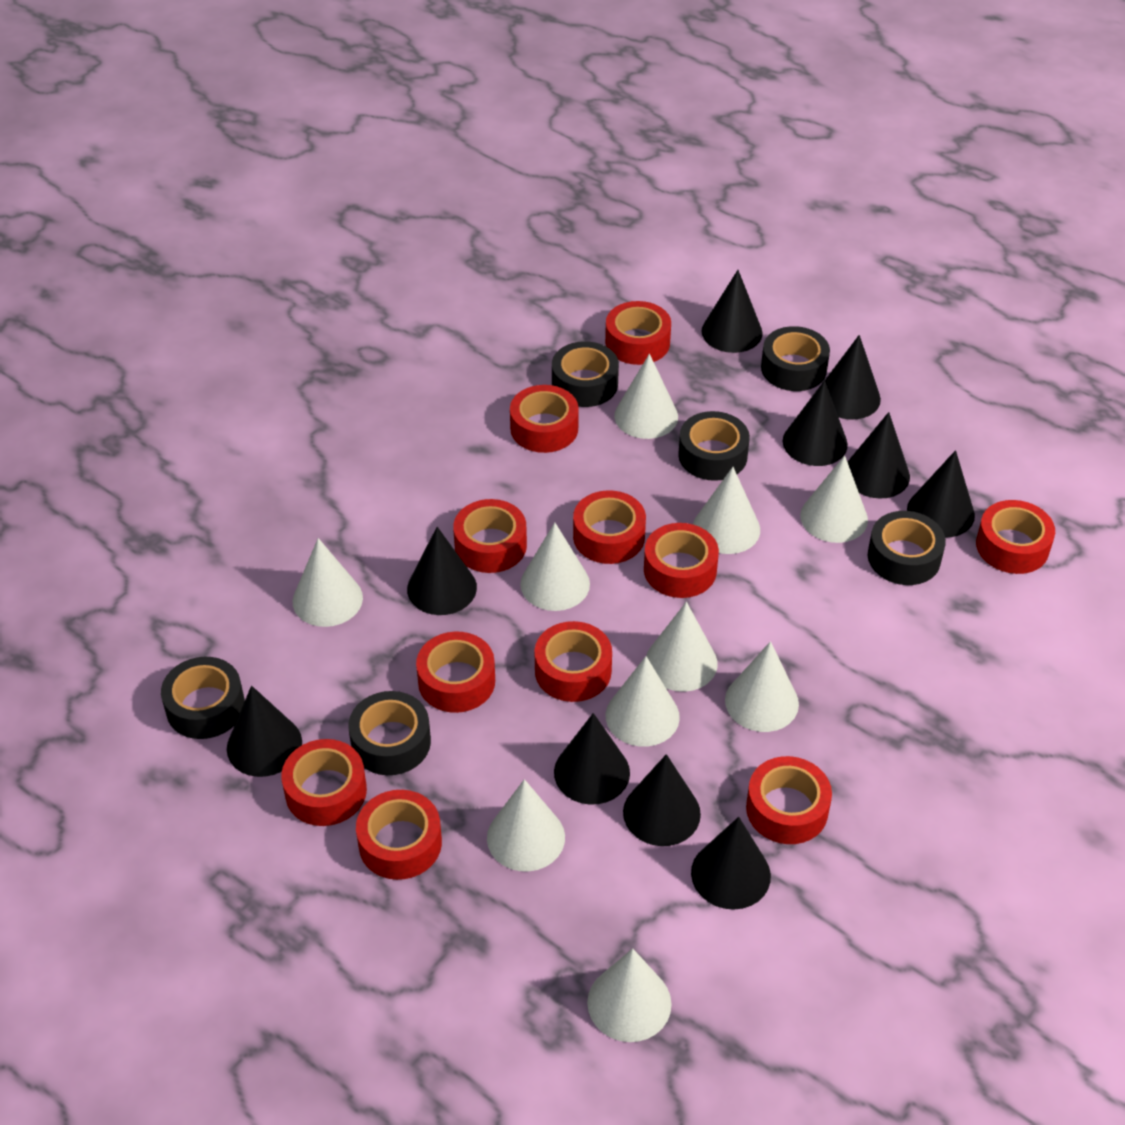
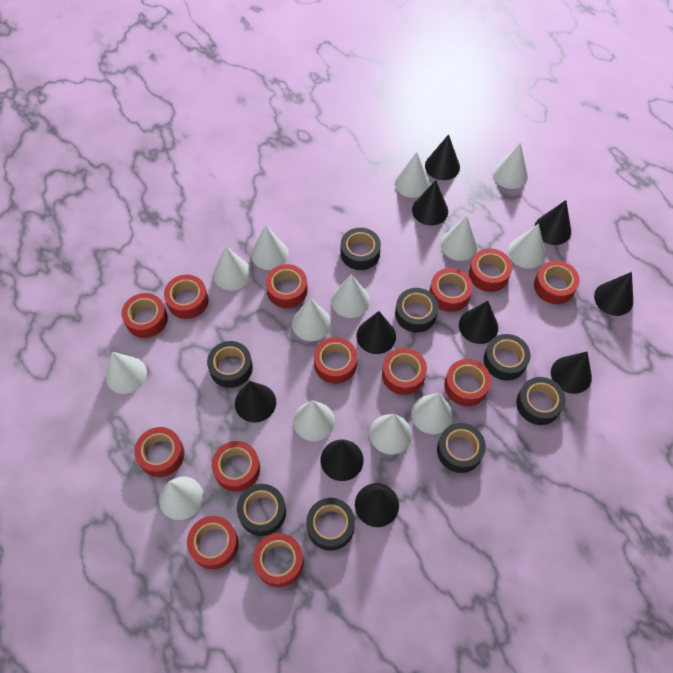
black tape: 6 -> 8
red tape: 11 -> 13
white cone: 10 -> 13

